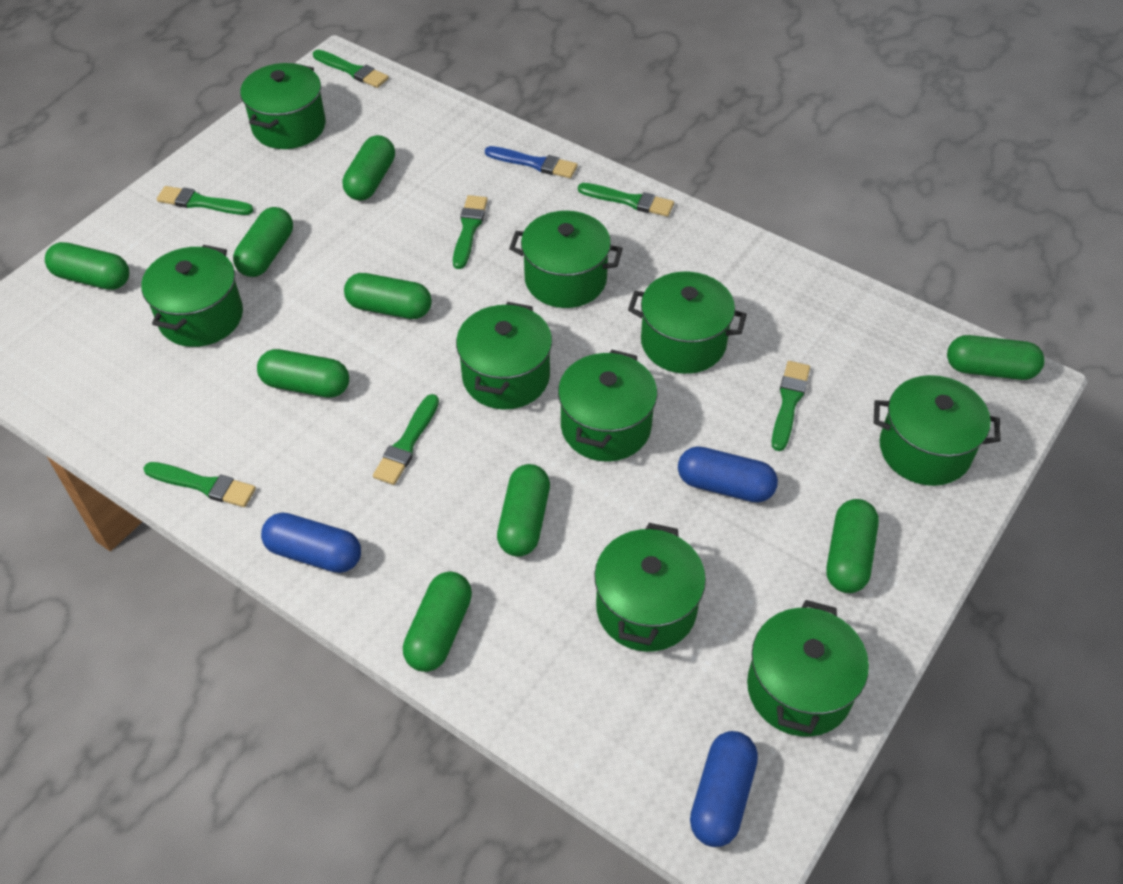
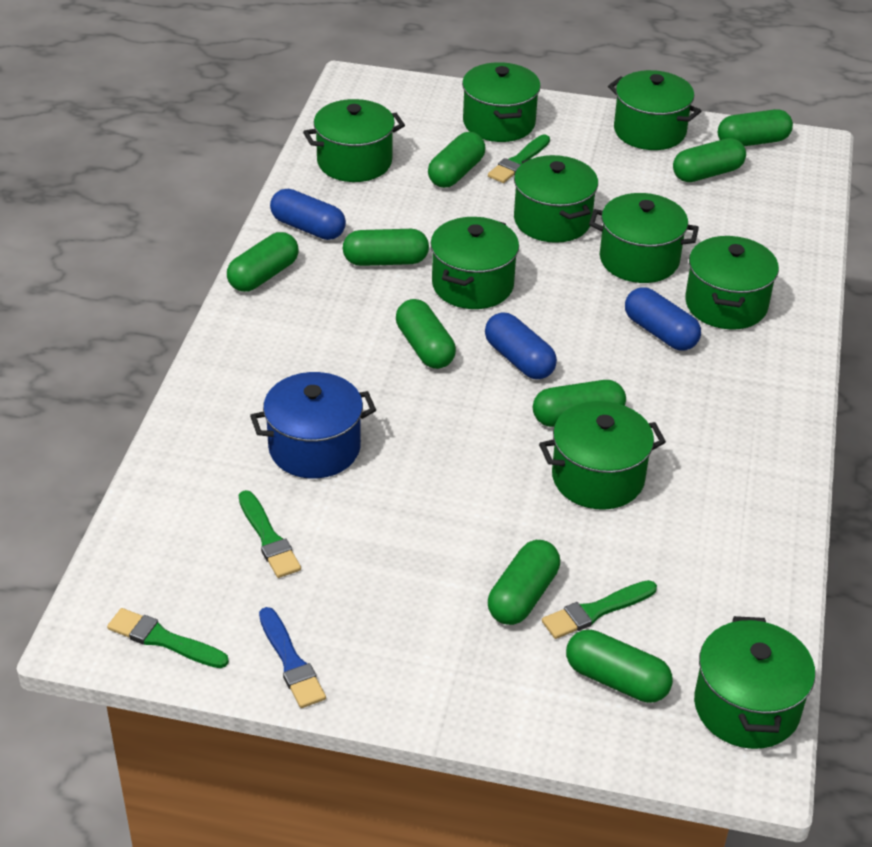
blue pot: 0 -> 1
green brush: 7 -> 4

